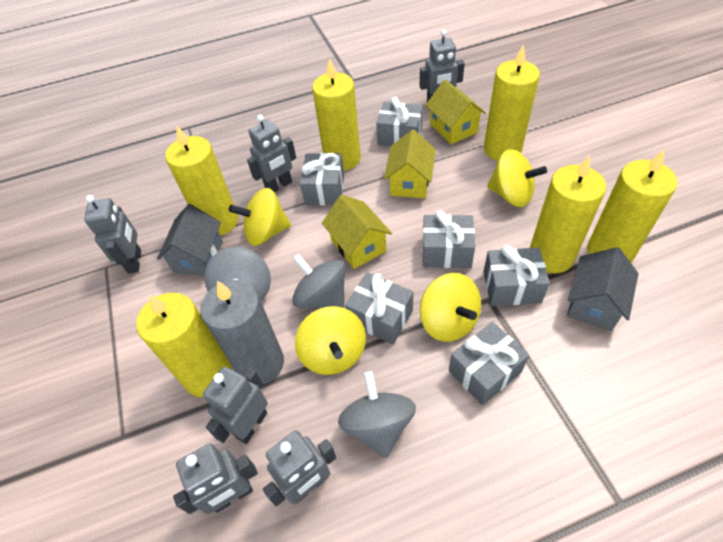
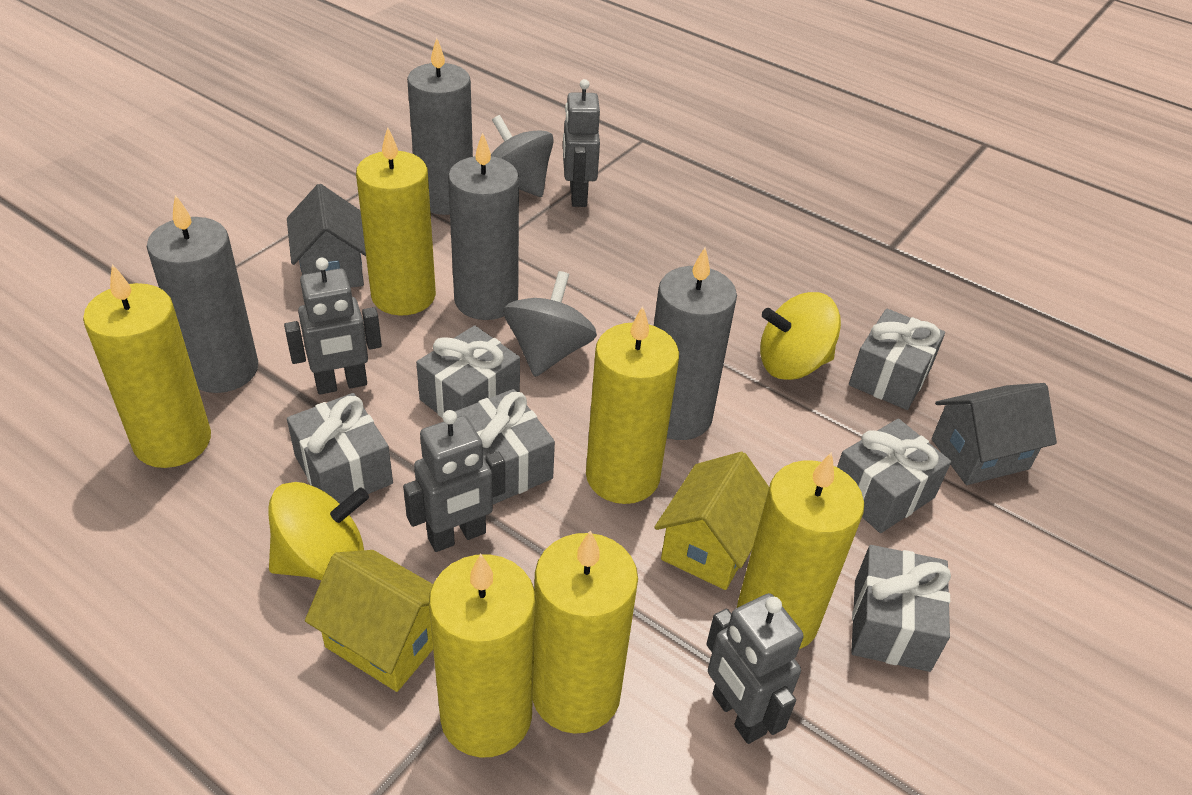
grey candle: 1 -> 4
grey robot: 6 -> 4
grey spinning top: 3 -> 2
yellow house: 3 -> 2
yellow spinning top: 4 -> 2

